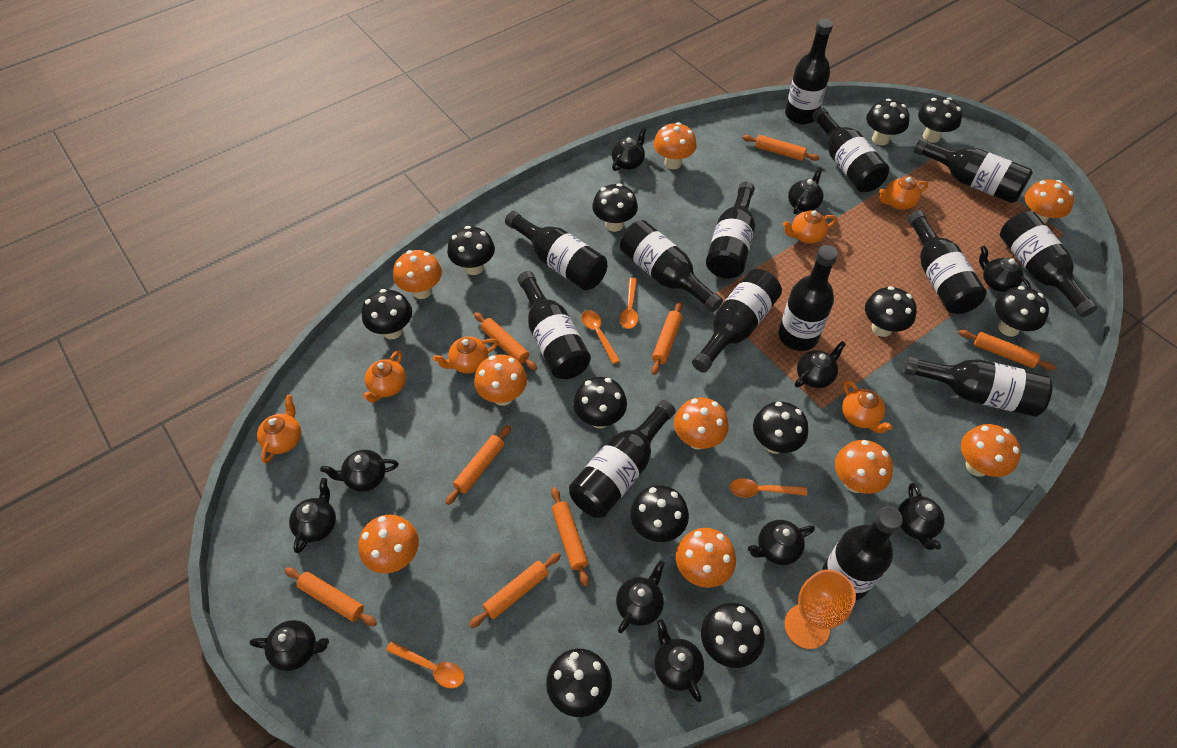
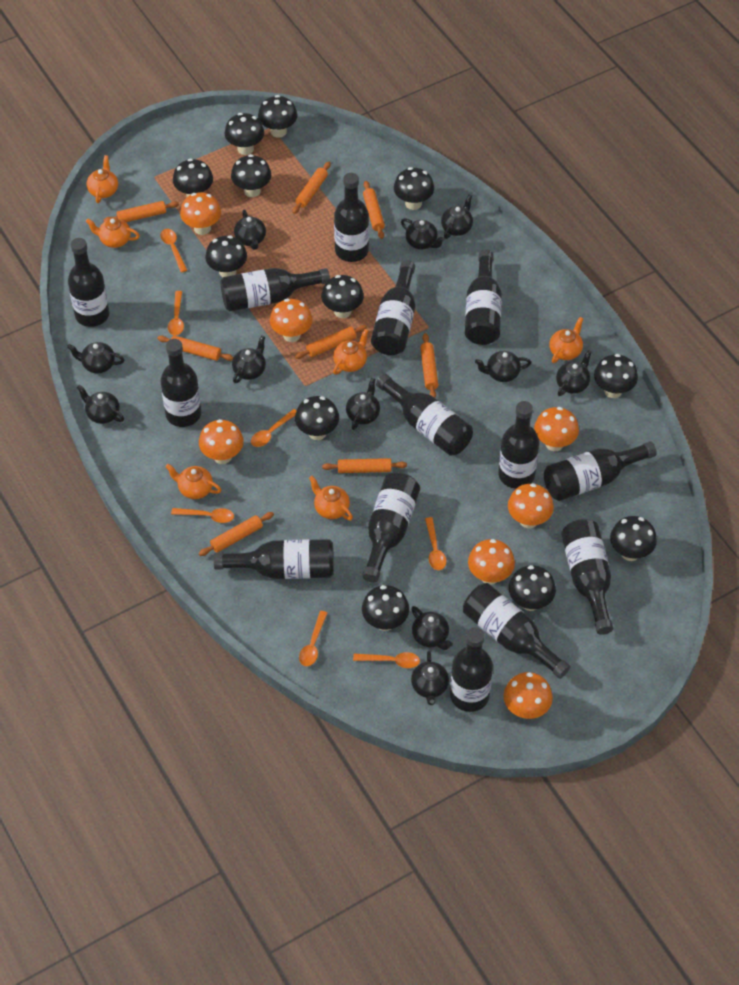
orange goblet: 1 -> 0
orange mushroom: 9 -> 7
orange spoon: 4 -> 7

